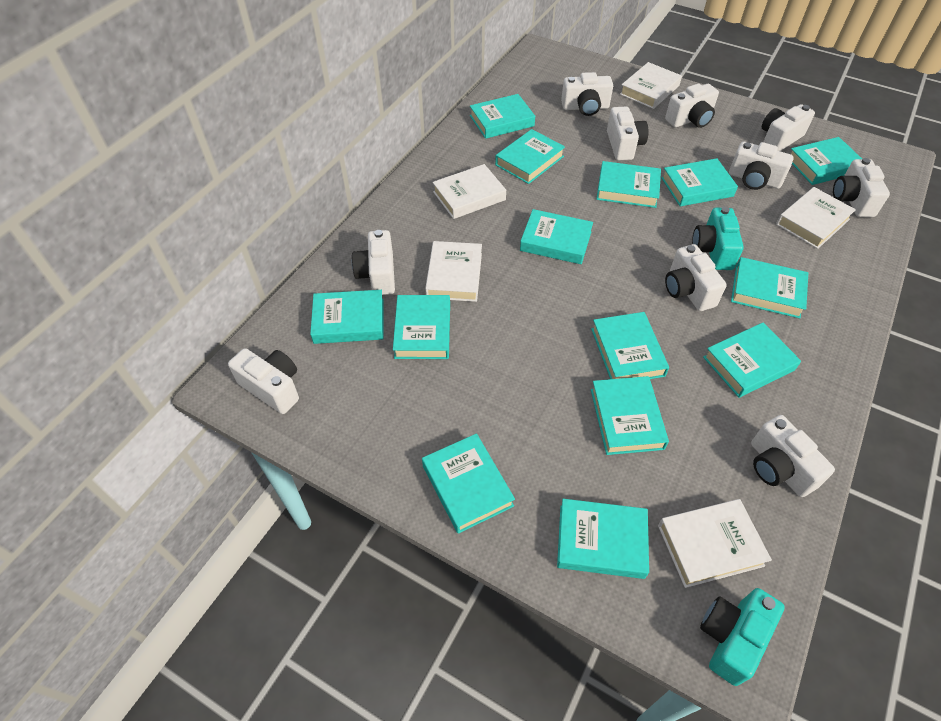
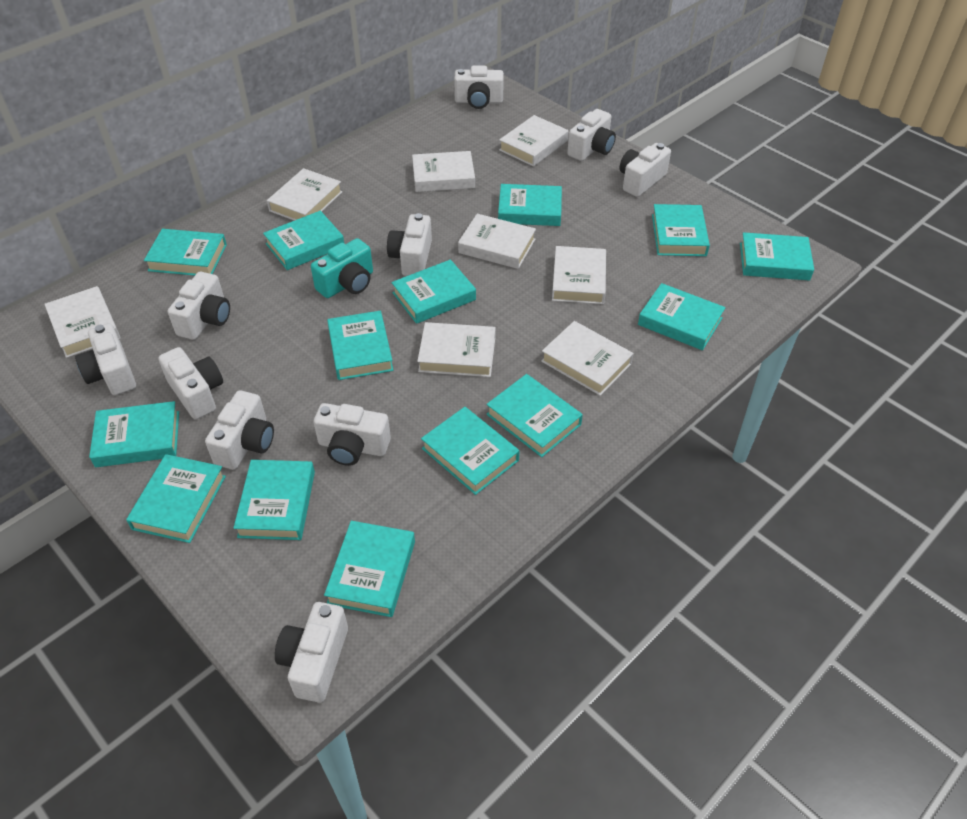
turquoise camera: 2 -> 1
white book: 5 -> 8

